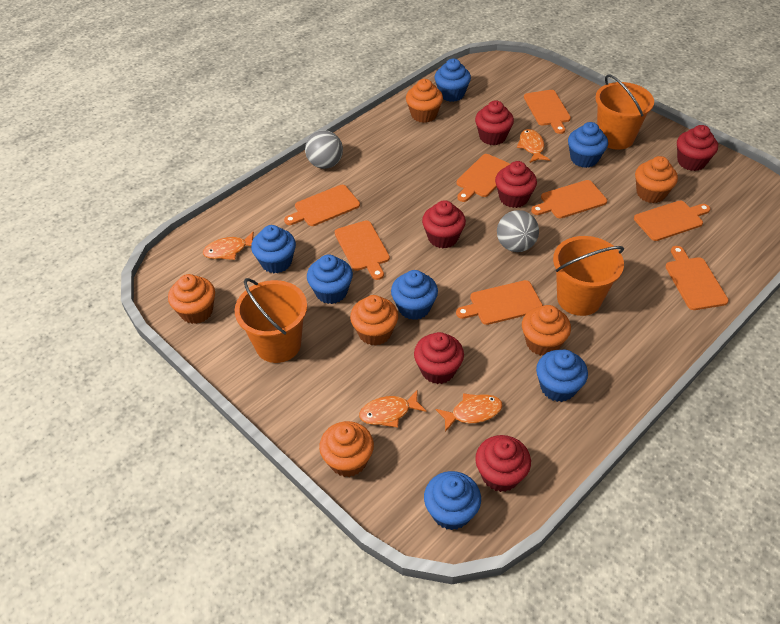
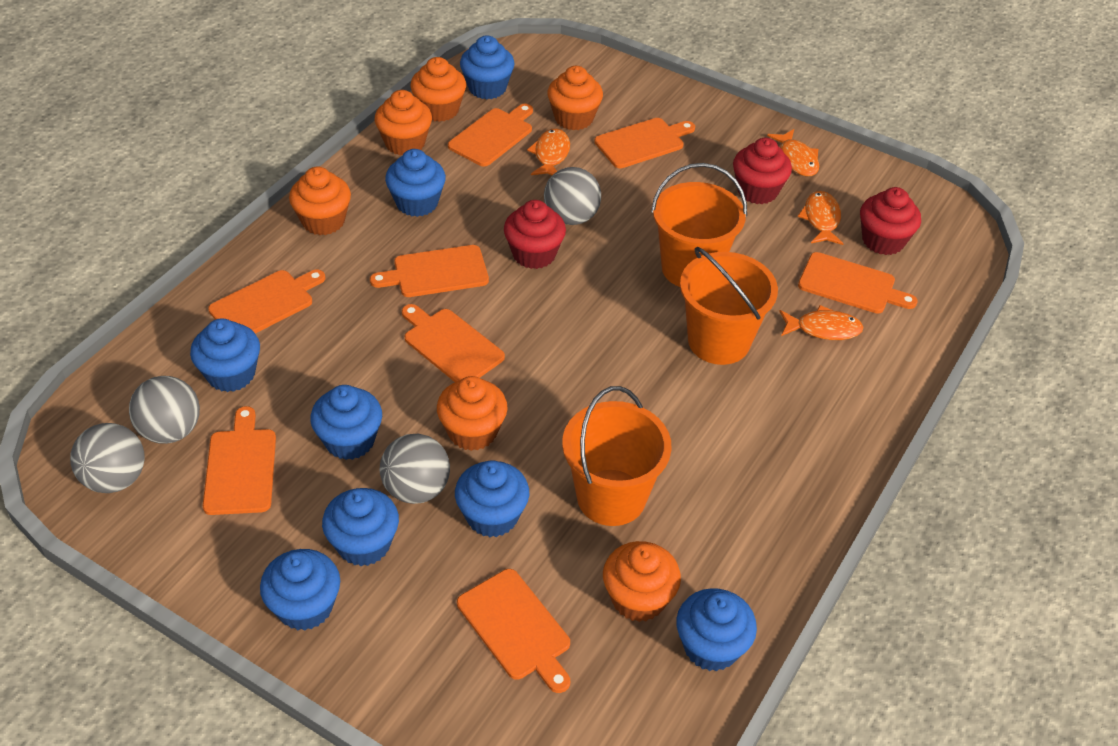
blue cupcake: 7 -> 8
grey ball: 2 -> 4
red cupcake: 6 -> 3

